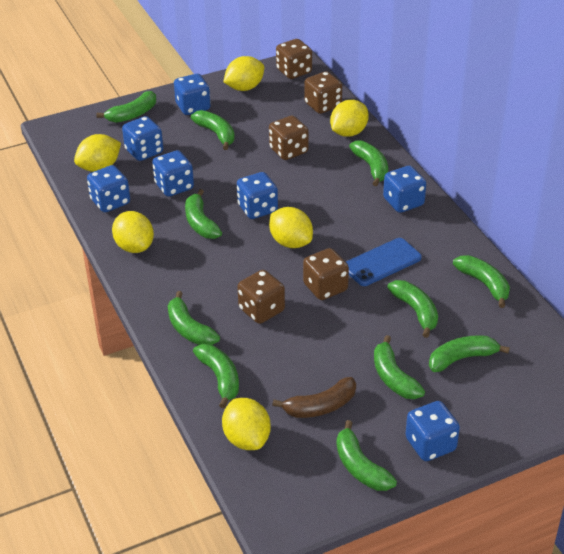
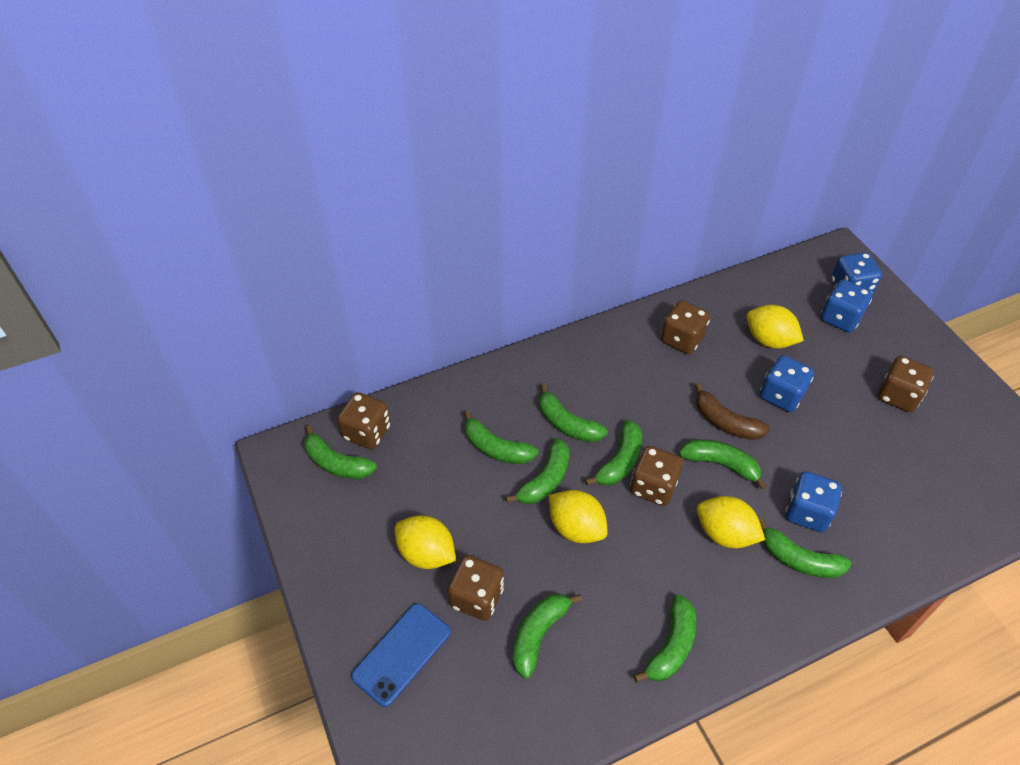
blue dice: 7 -> 4
green banana: 11 -> 9
yellow lemon: 6 -> 4

